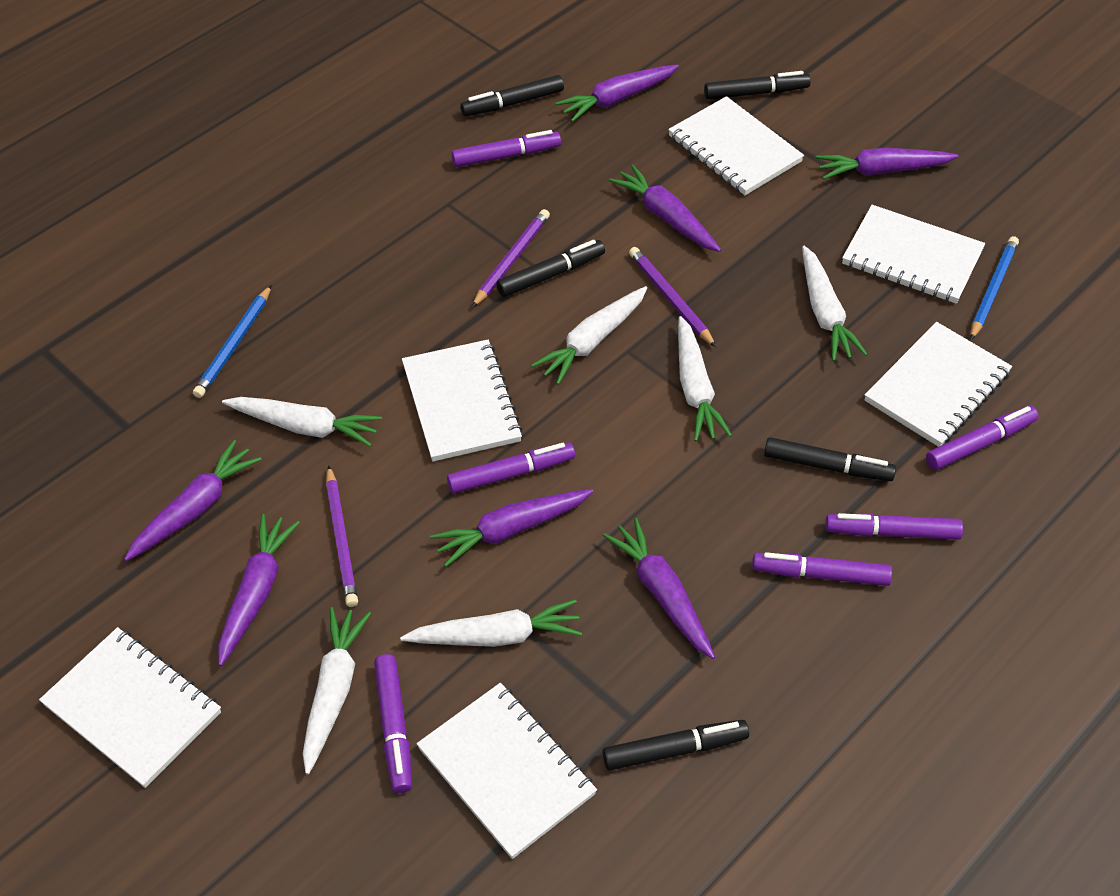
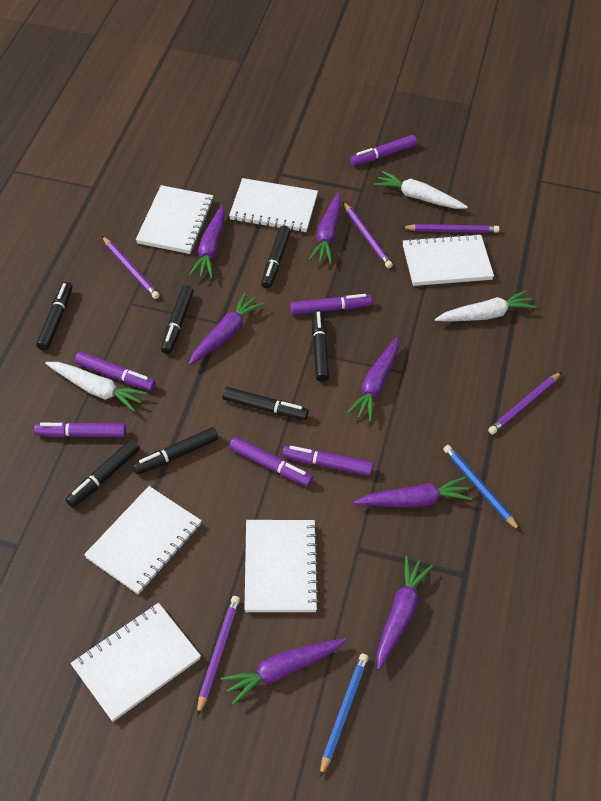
black marker: 5 -> 7
purple pencil: 3 -> 5
white carrot: 6 -> 3

